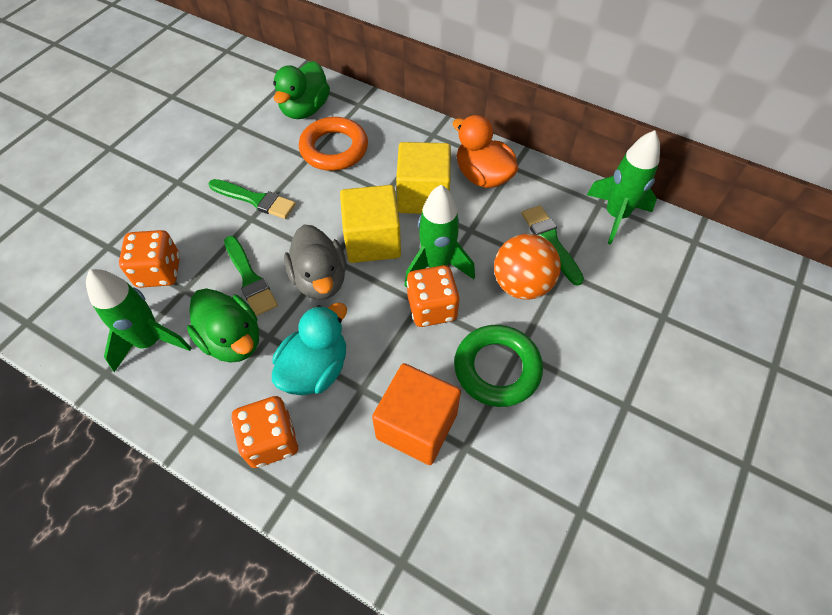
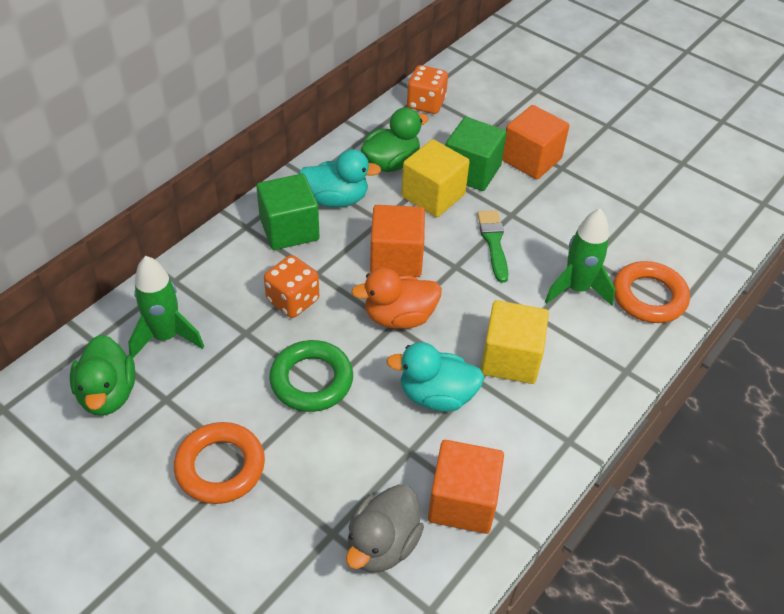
green brush: 3 -> 1
green cube: 0 -> 2
green rocket: 3 -> 2
orange ball: 1 -> 0
orange cube: 1 -> 3
orange dice: 3 -> 2
orange ring: 1 -> 2
turquoise duck: 1 -> 2

